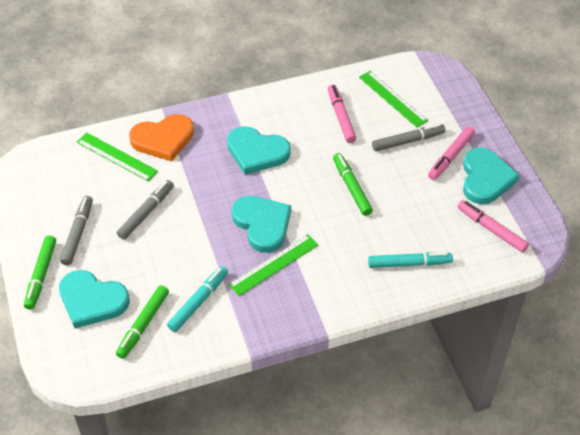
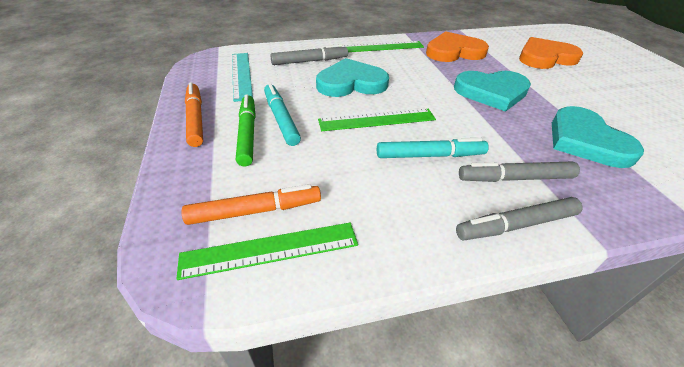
green marker: 3 -> 1
orange heart: 1 -> 2
orange marker: 0 -> 2
pink marker: 3 -> 0
turquoise heart: 4 -> 3
turquoise ruler: 0 -> 1

